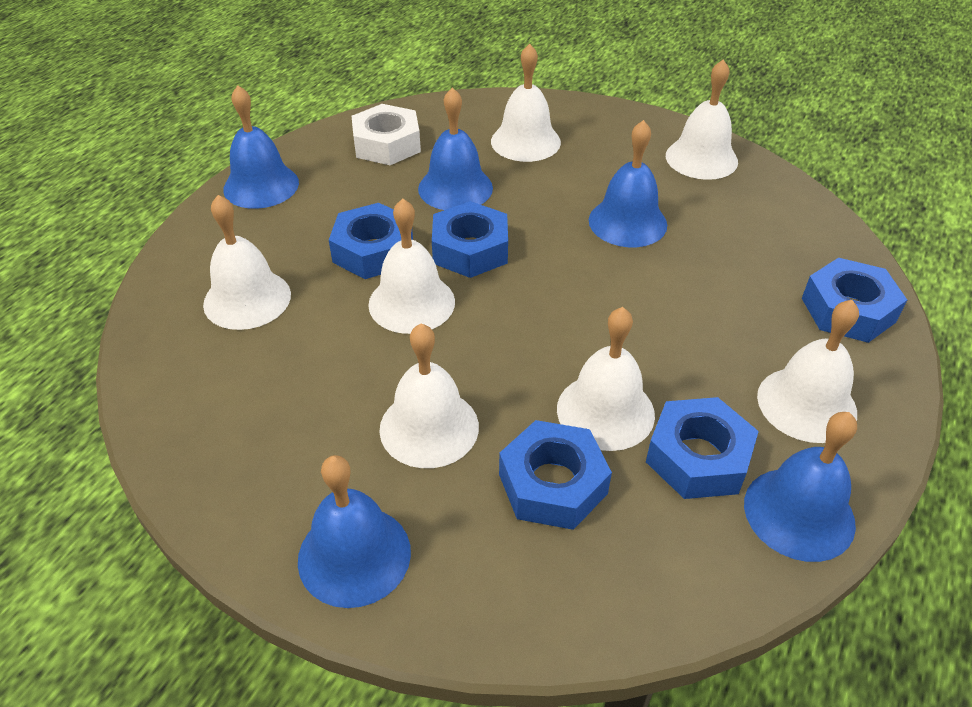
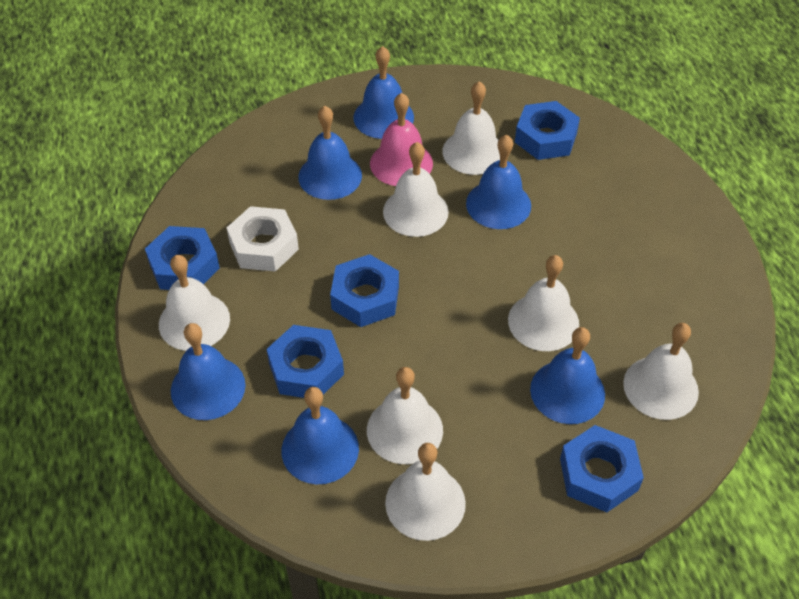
blue bell: 5 -> 6
pink bell: 0 -> 1

